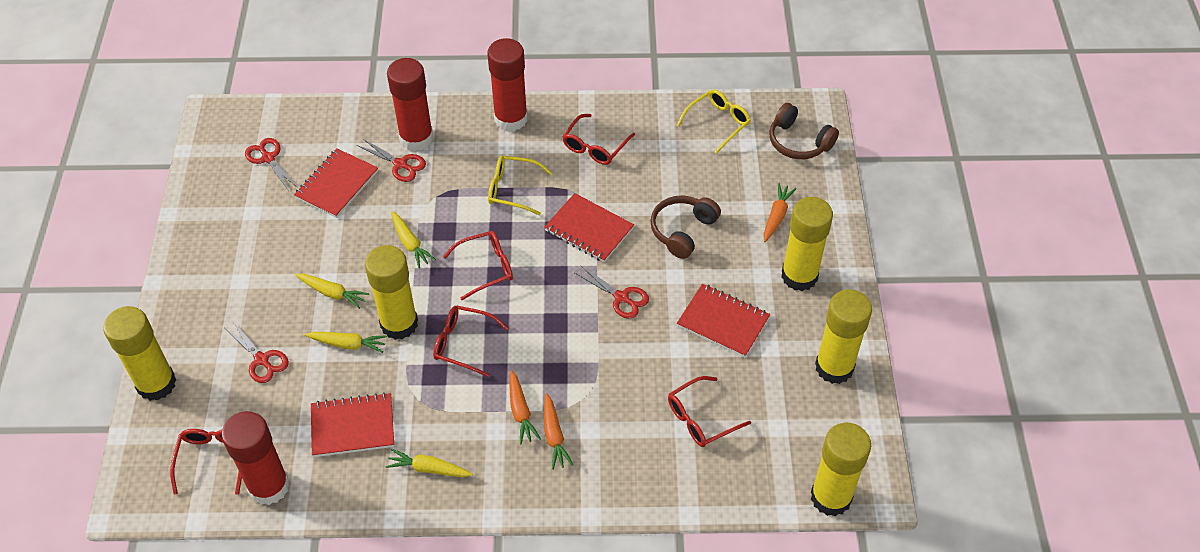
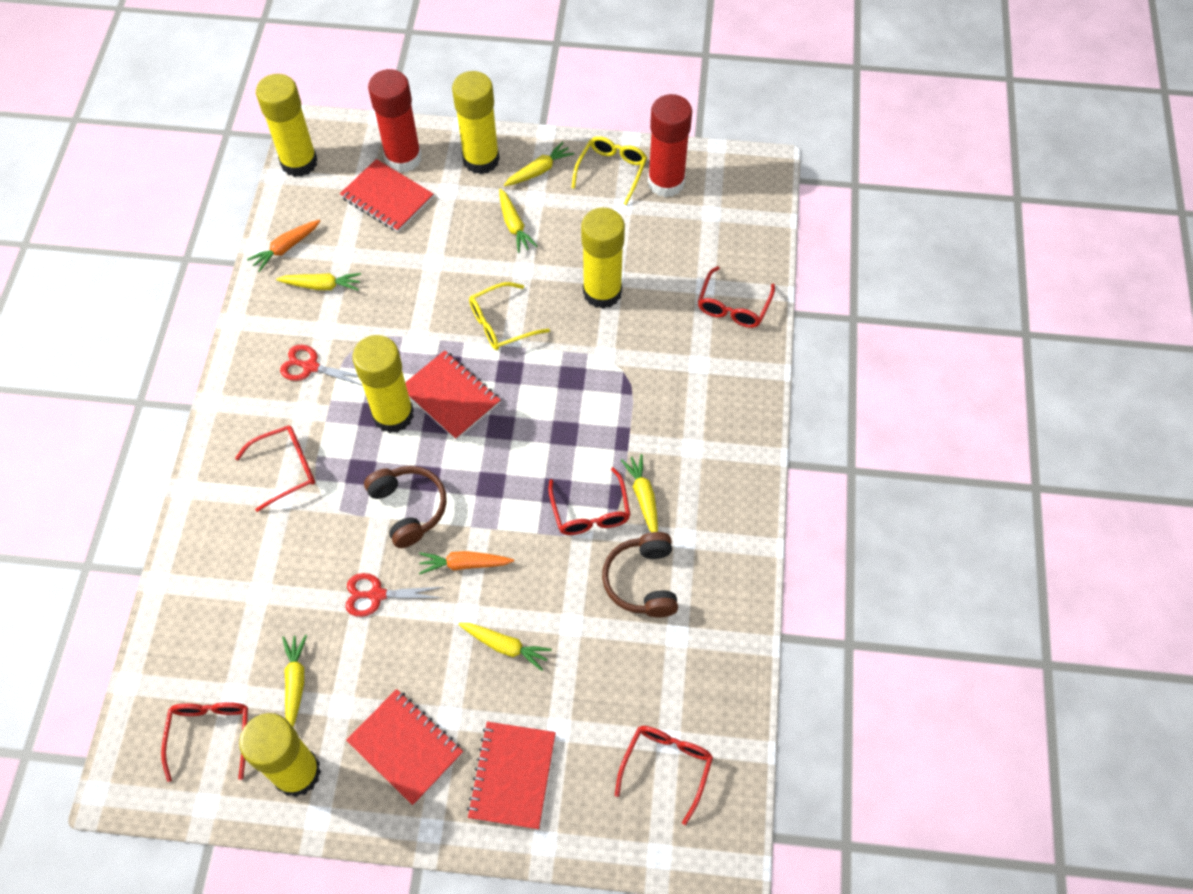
orange carrot: 3 -> 2
red glue stick: 3 -> 2
red scissors: 4 -> 2
yellow carrot: 4 -> 6

